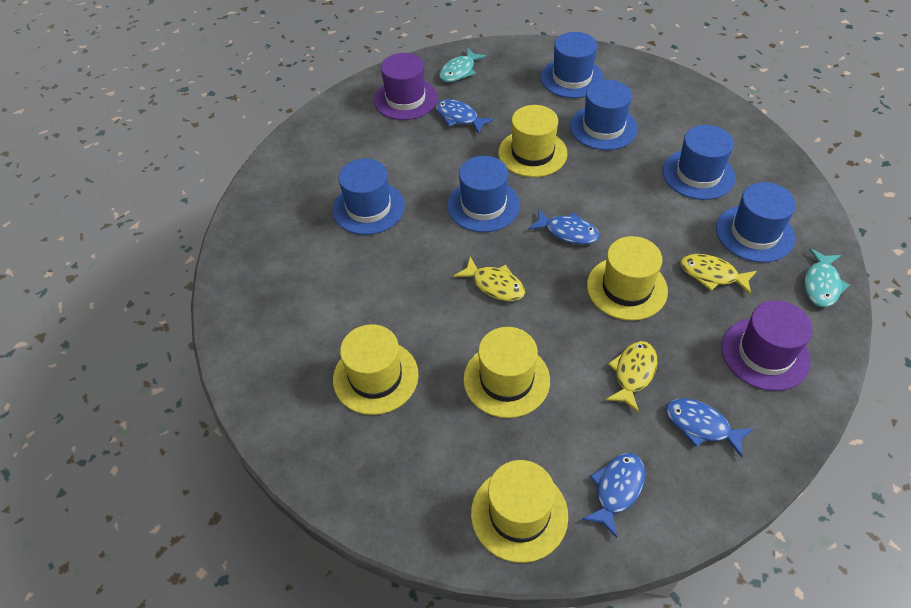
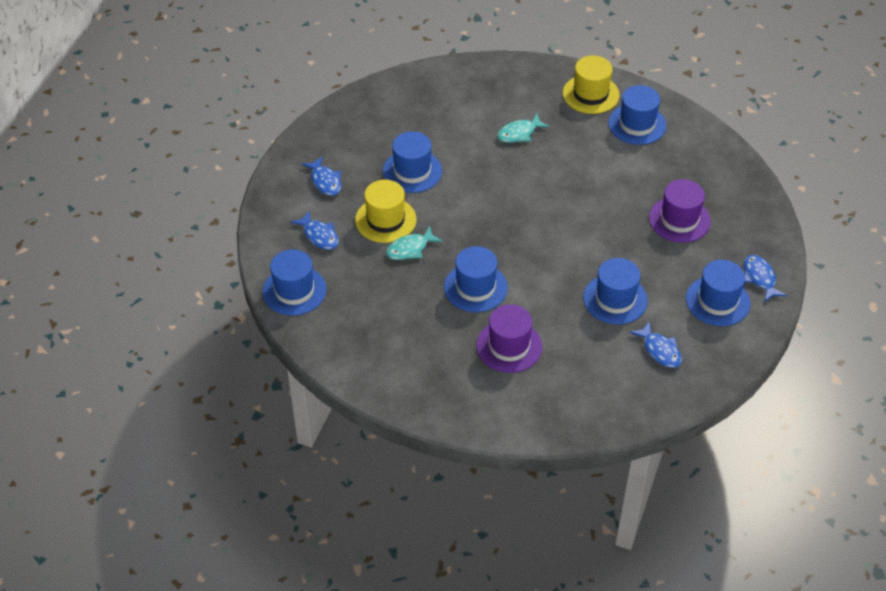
yellow fish: 3 -> 0
yellow hat: 5 -> 2

